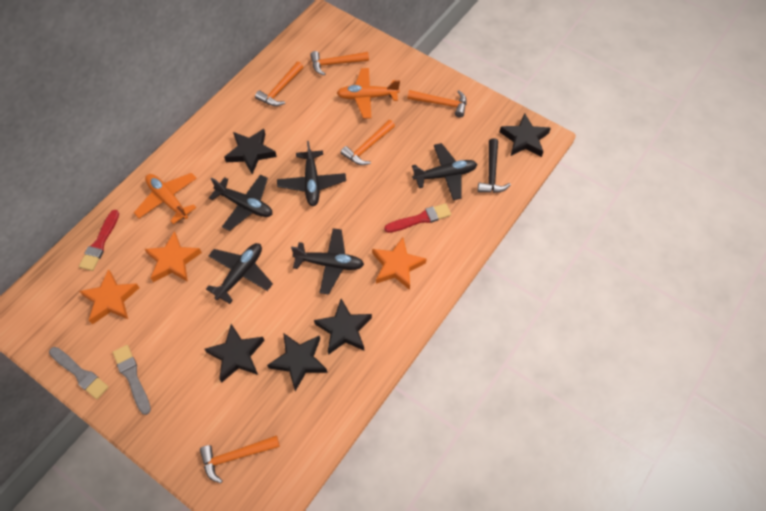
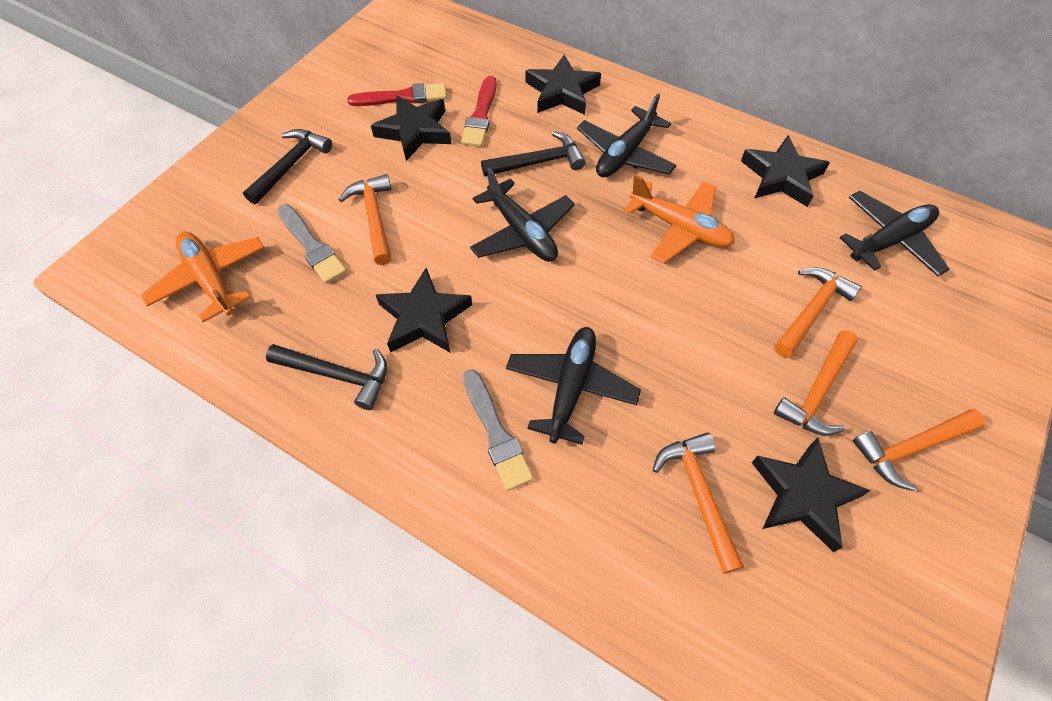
black hammer: 1 -> 3
black plane: 5 -> 4
orange star: 3 -> 0

